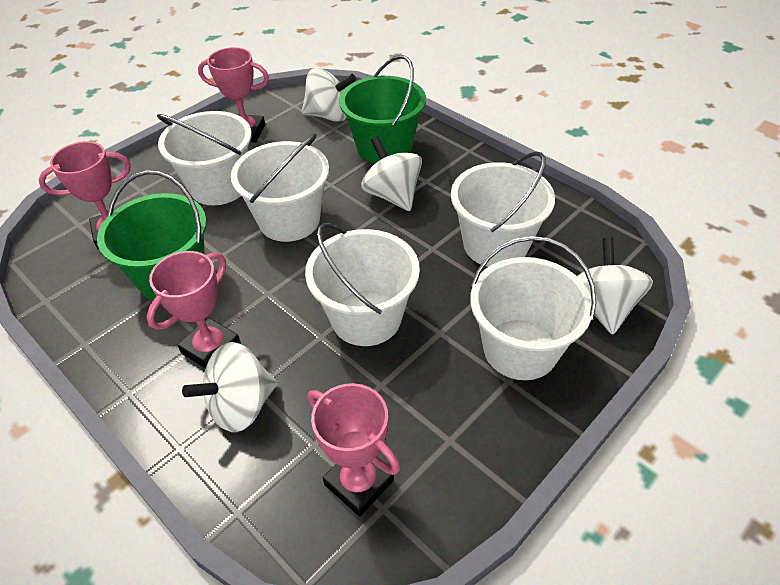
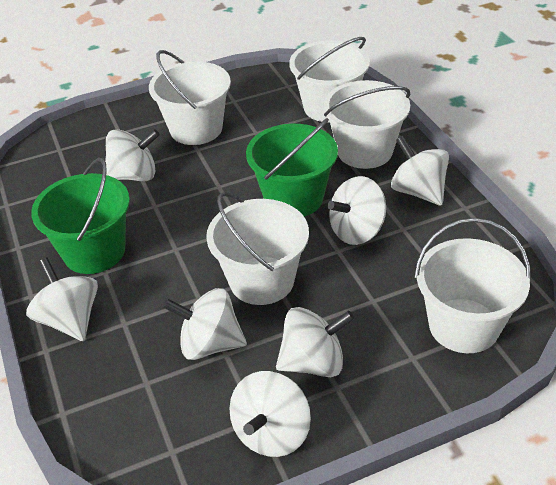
pink trophy: 4 -> 0
white spinning top: 4 -> 7

